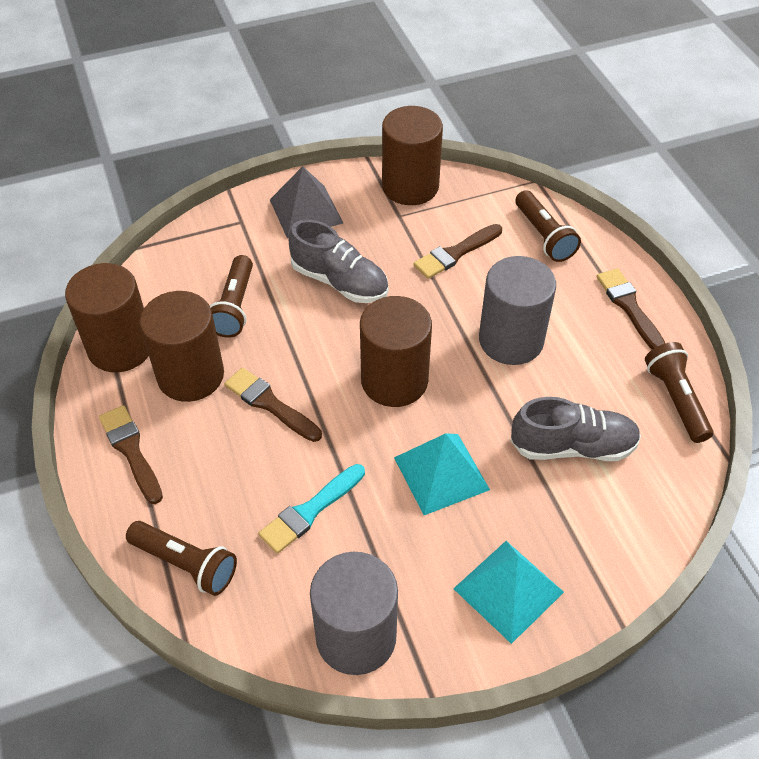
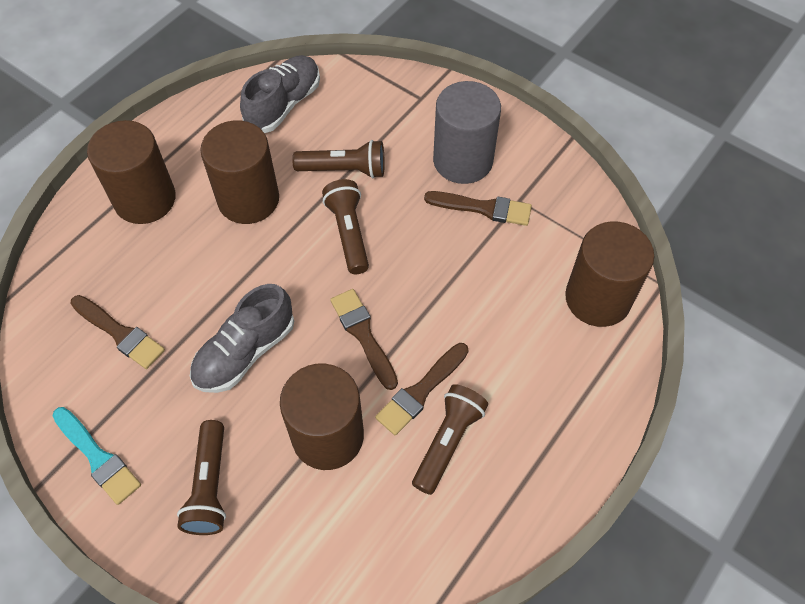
grey cylinder: 2 -> 1
grey pyramid: 1 -> 0
turquoise pyramid: 2 -> 0

